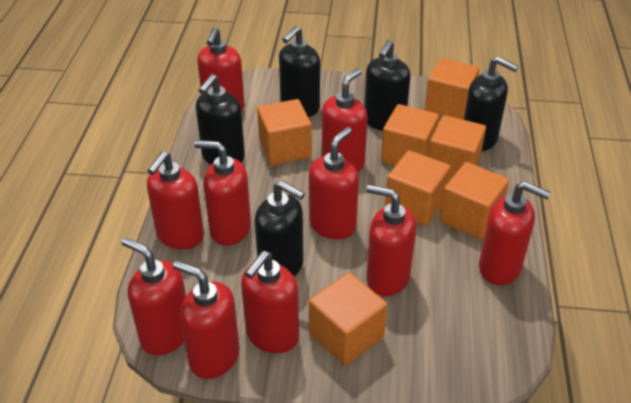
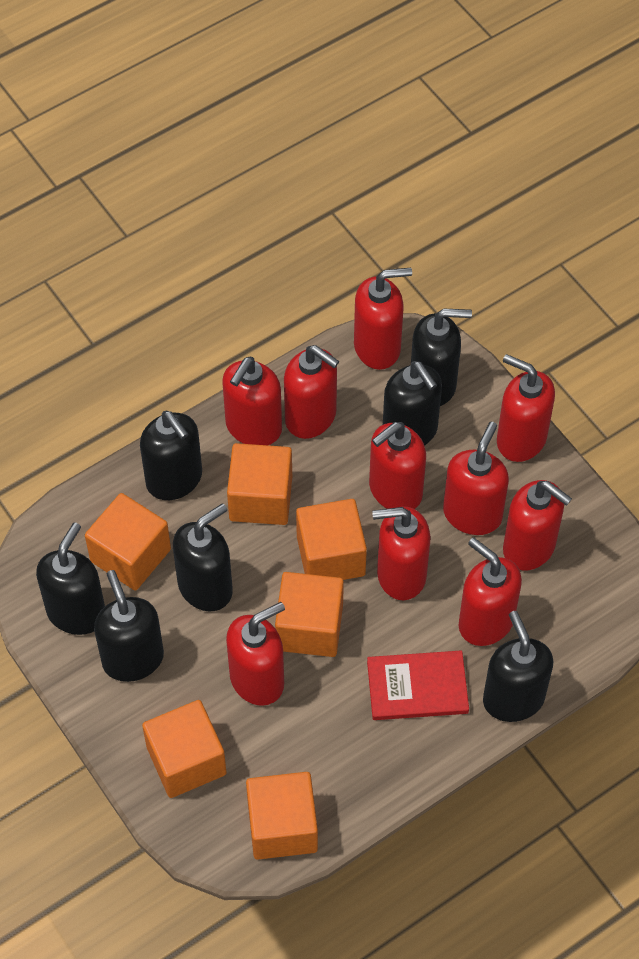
black soap dispenser: 5 -> 7
orange cube: 7 -> 6
red book: 0 -> 1

